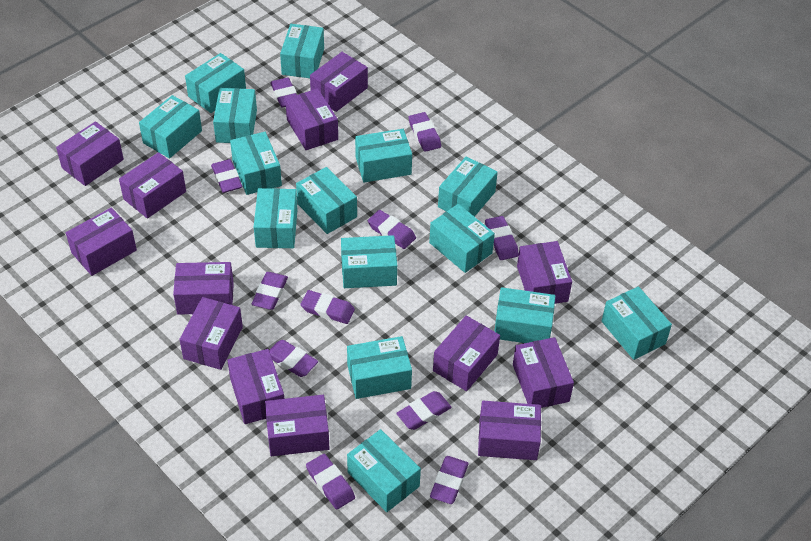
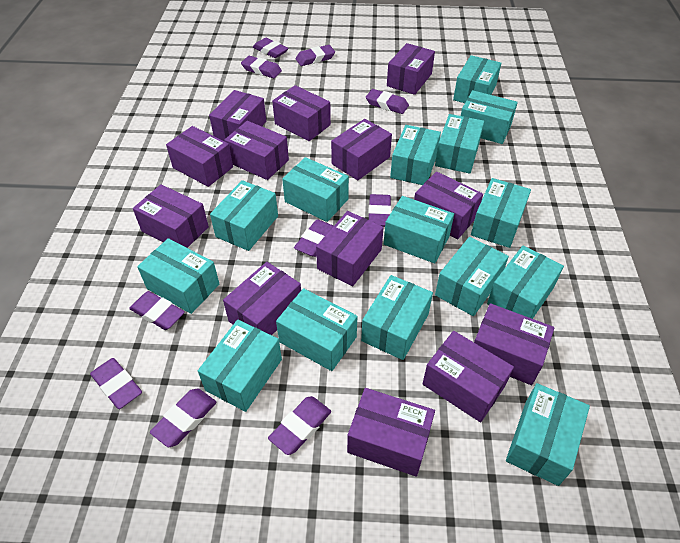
purple eraser: 11 -> 10

